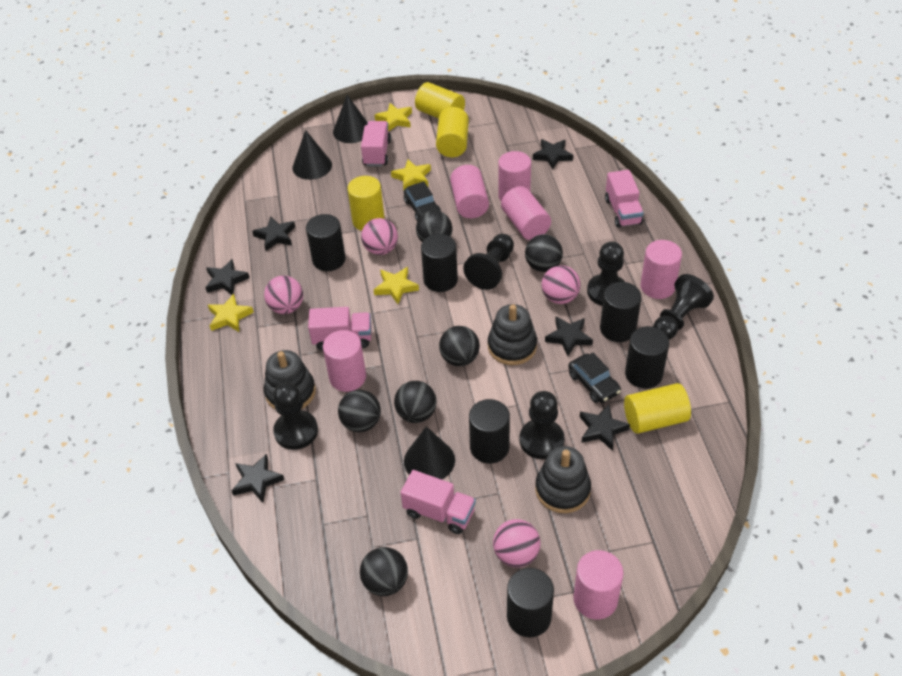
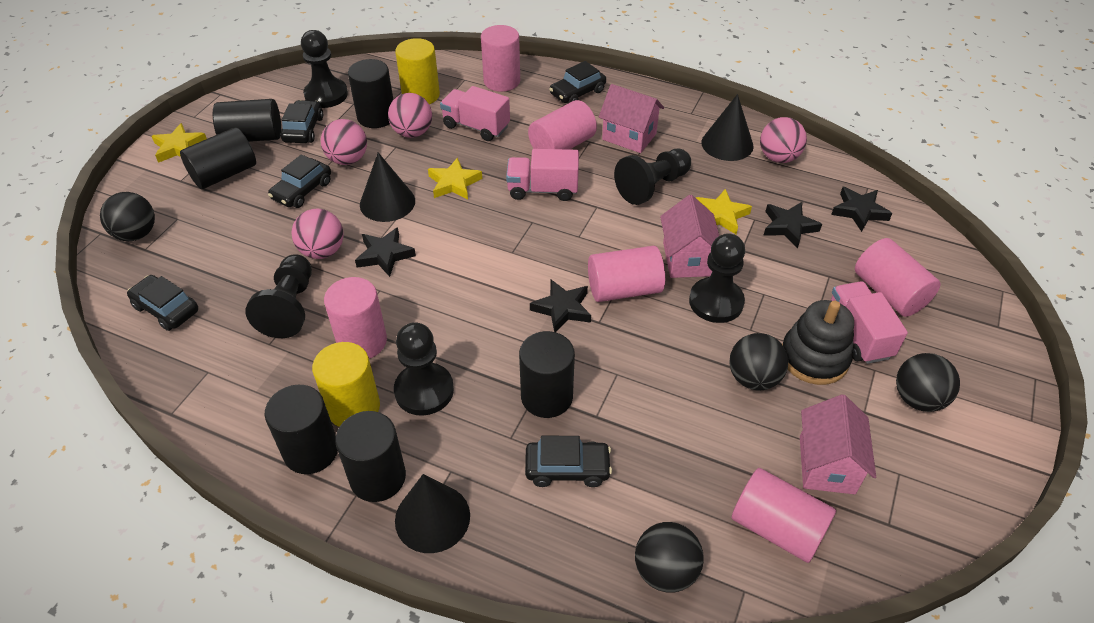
black ball: 6 -> 4
black car: 2 -> 5
black stacking toy: 3 -> 1
black star: 6 -> 4
pink house: 0 -> 3
pink truck: 4 -> 3
yellow cylinder: 4 -> 2
yellow star: 4 -> 3

